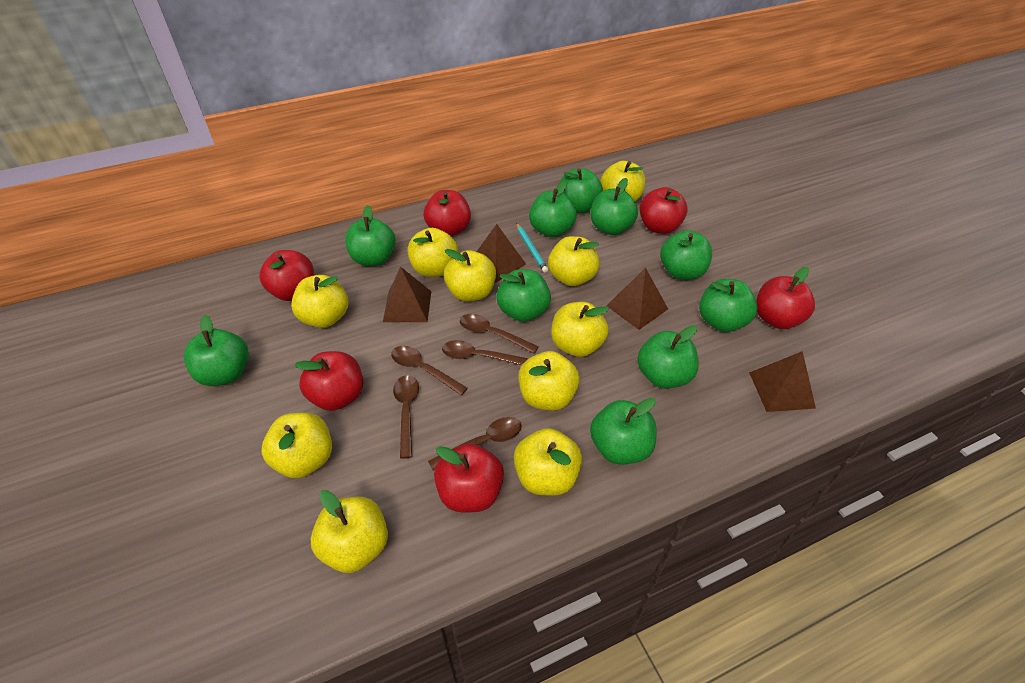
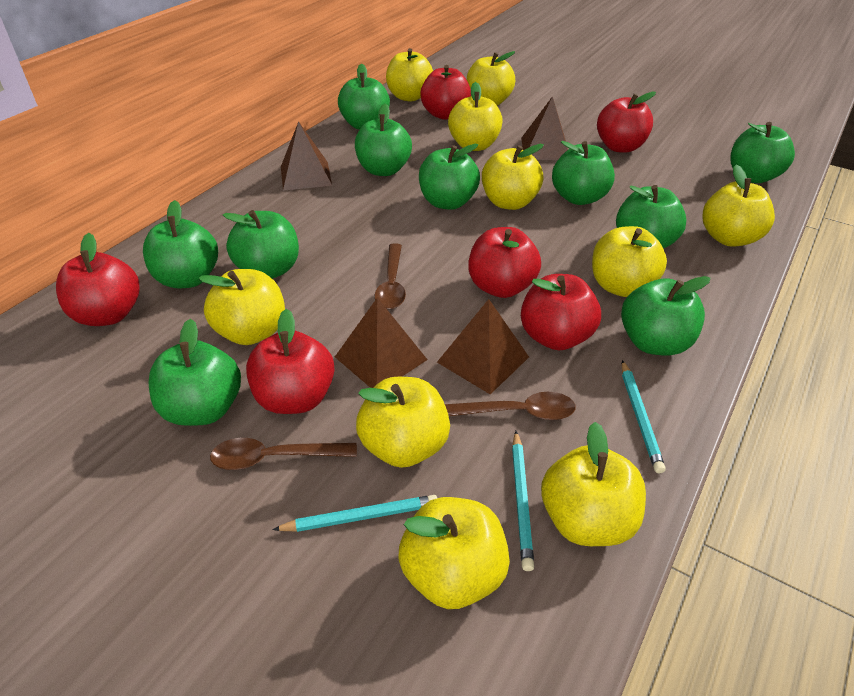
brown spoon: 5 -> 3
turquoise pencil: 1 -> 3

